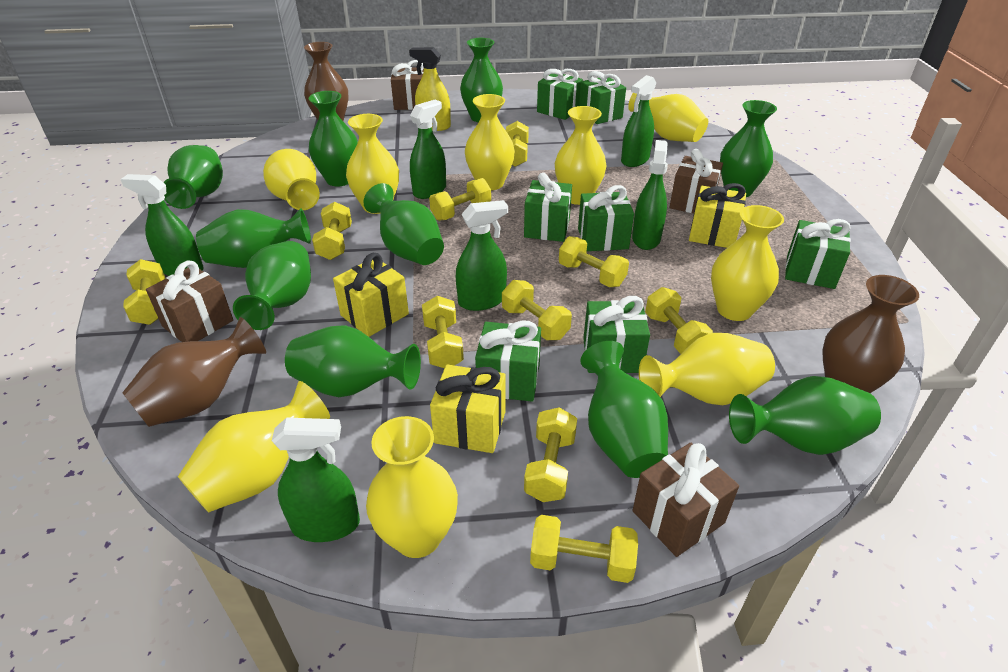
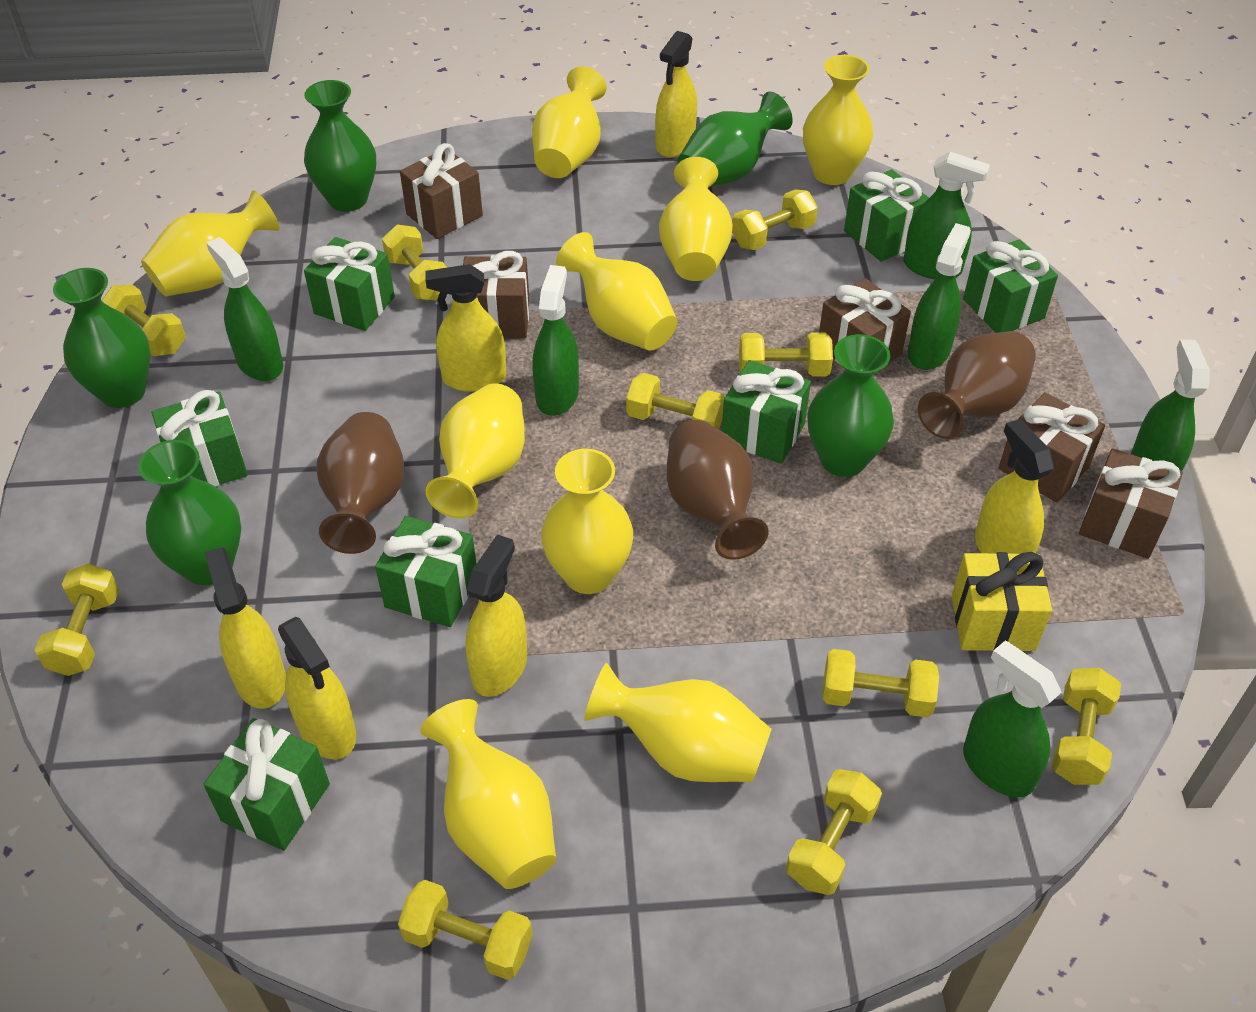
brown gift: 4 -> 5
green vase: 10 -> 5
yellow gift: 3 -> 1
yellow spray bottle: 1 -> 6

